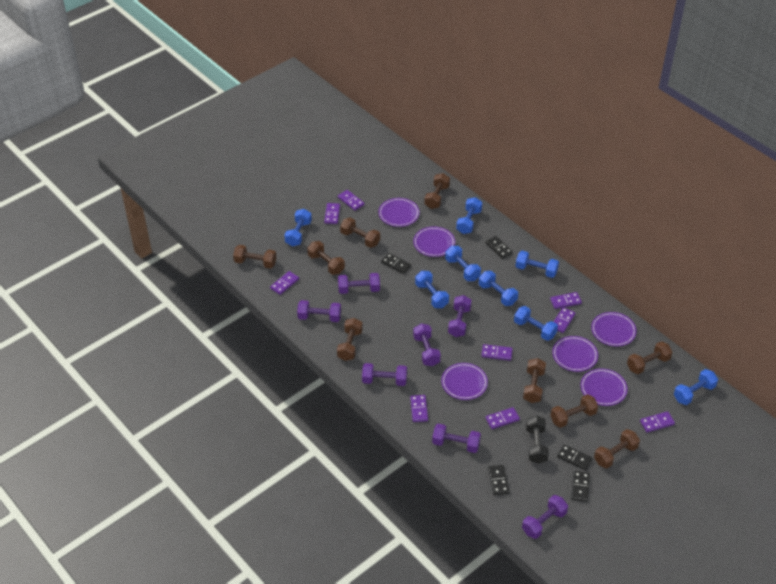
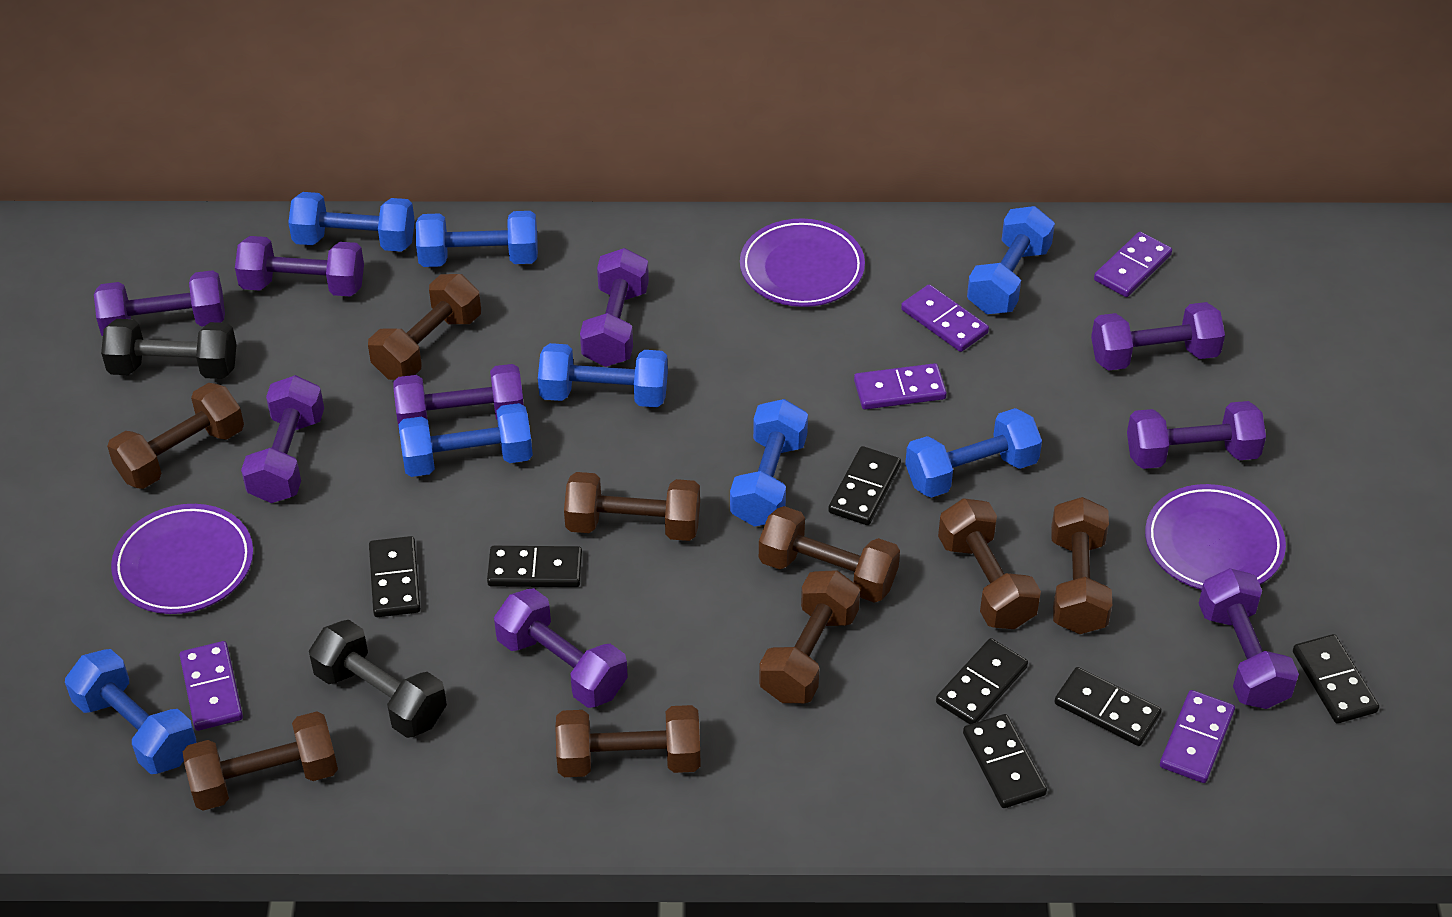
black domino: 5 -> 7
black dumbbell: 1 -> 2
purple domino: 9 -> 5
purple dumbbell: 7 -> 9
purple plate: 6 -> 3

